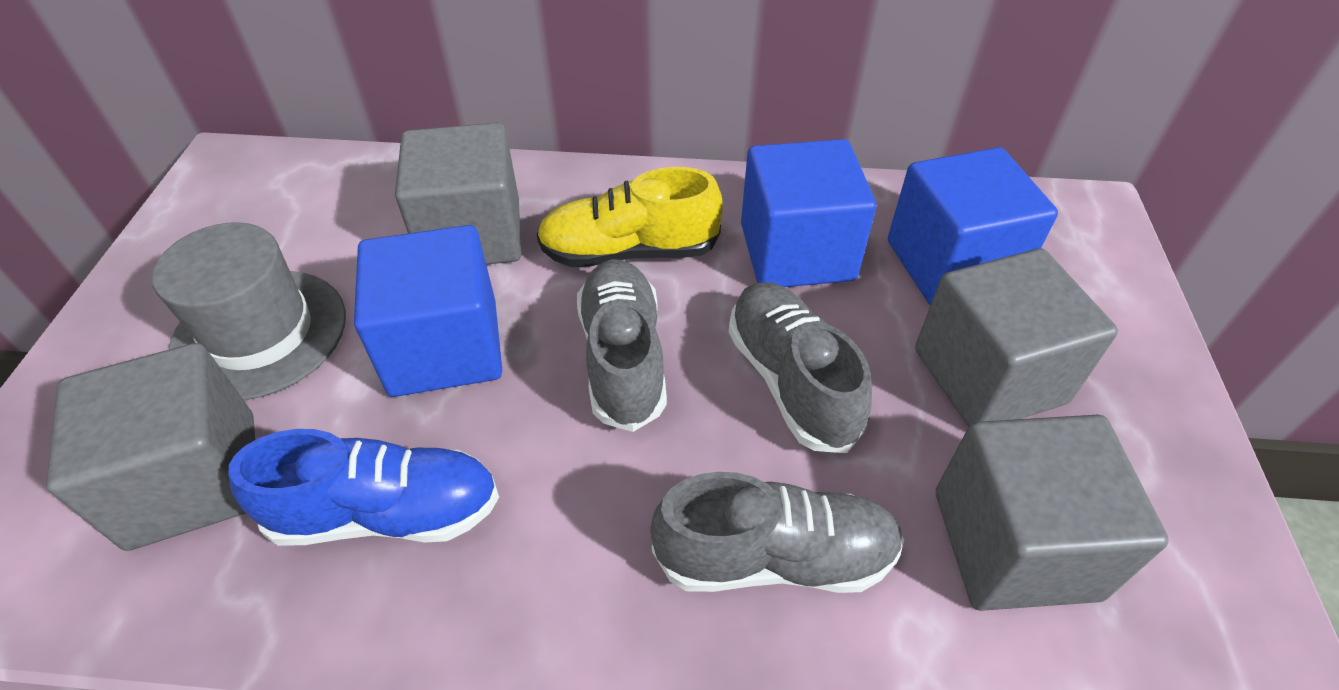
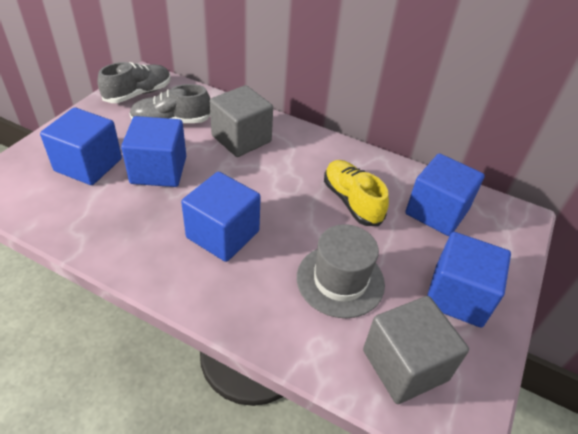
blue cube: 3 -> 5
blue shoe: 1 -> 0
grey cube: 4 -> 2
grey shoe: 3 -> 2

